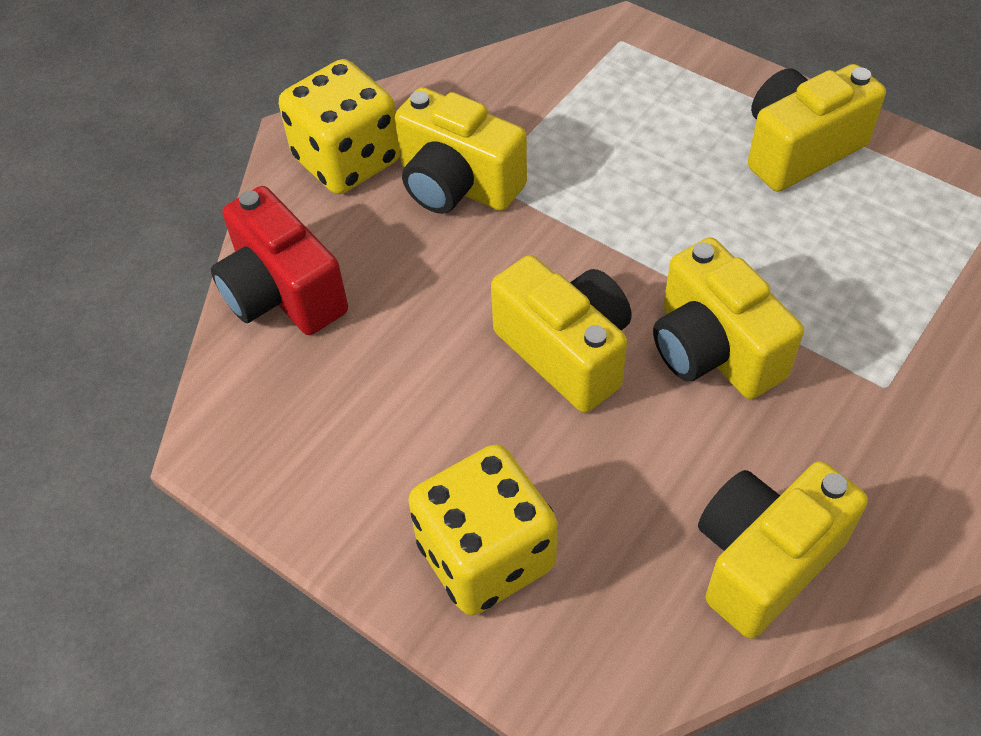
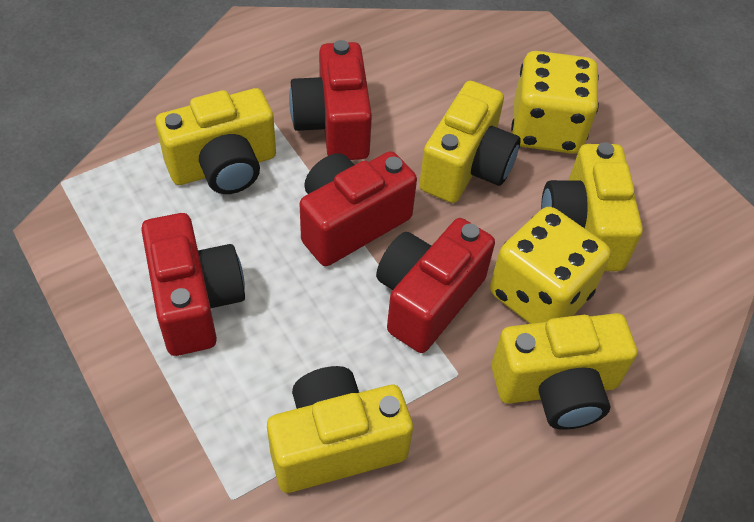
red camera: 1 -> 4

